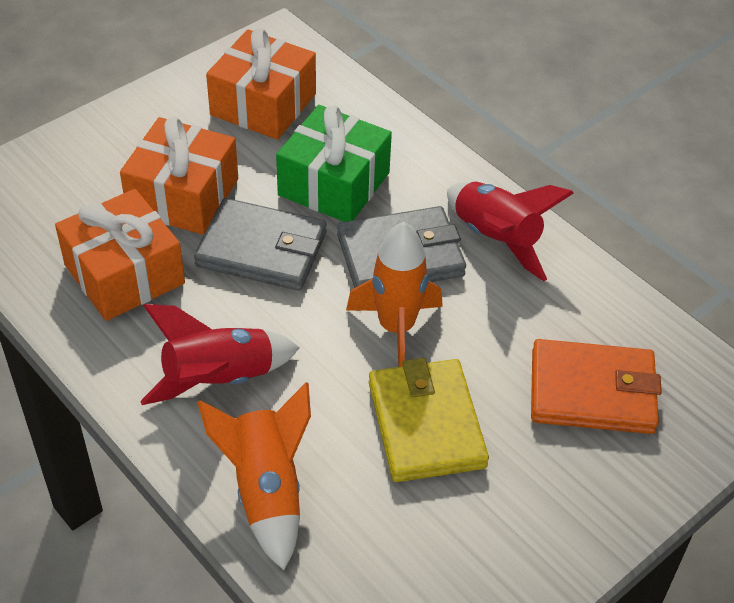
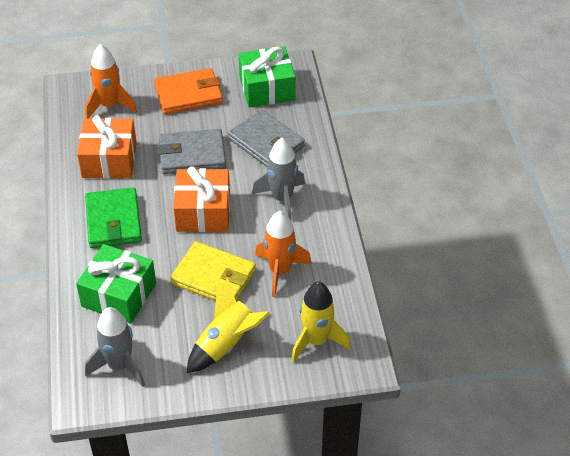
green gift: 1 -> 2
green wallet: 0 -> 1
grey rocket: 0 -> 2
orange gift: 3 -> 2
red rocket: 2 -> 0
yellow rocket: 0 -> 2

